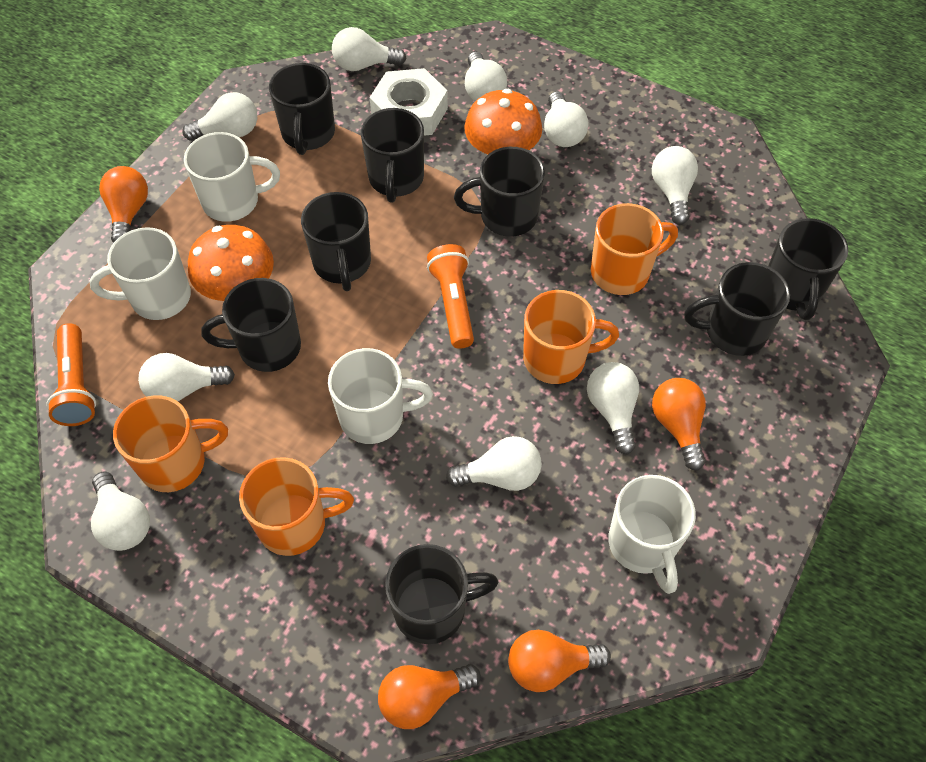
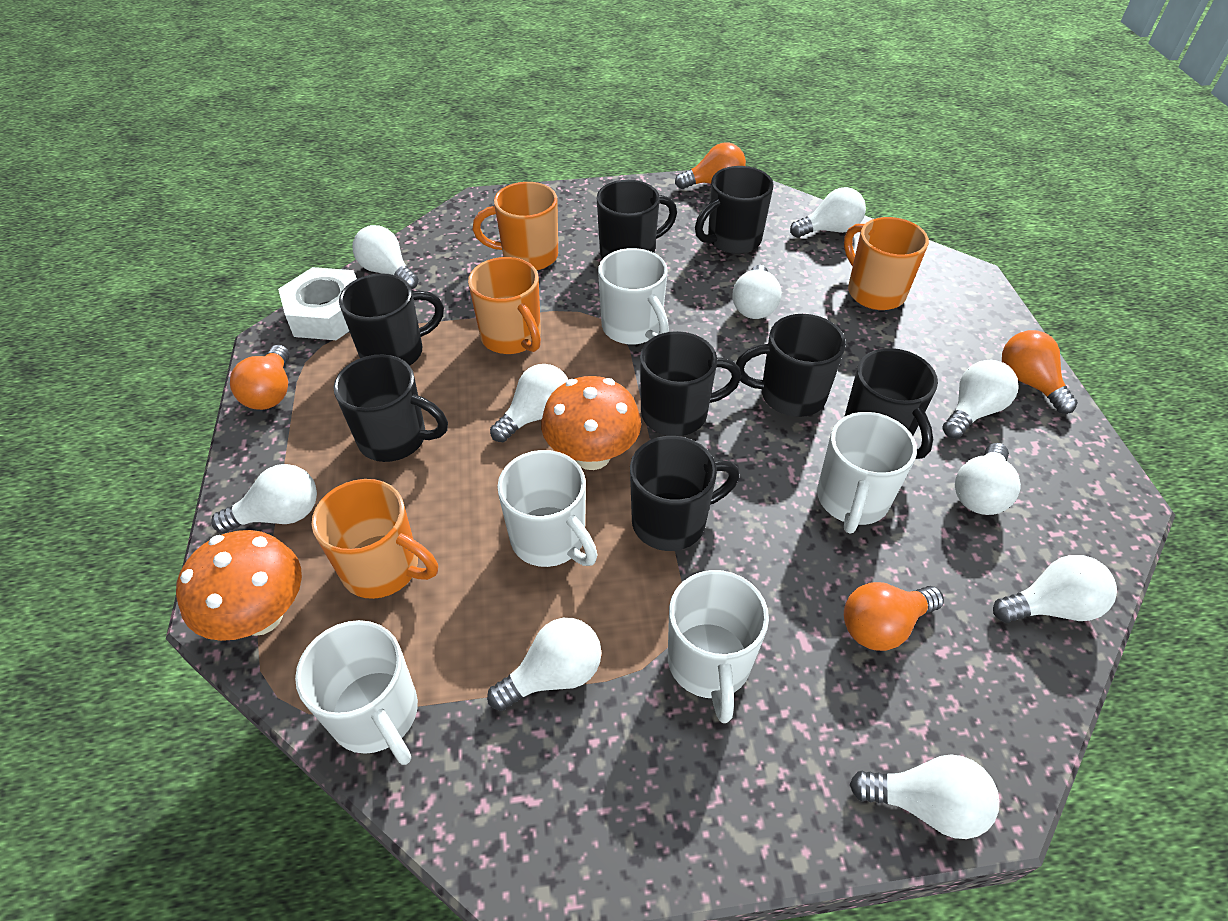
orange flashlight: 2 -> 0
white light bulb: 9 -> 10
white mug: 4 -> 5

